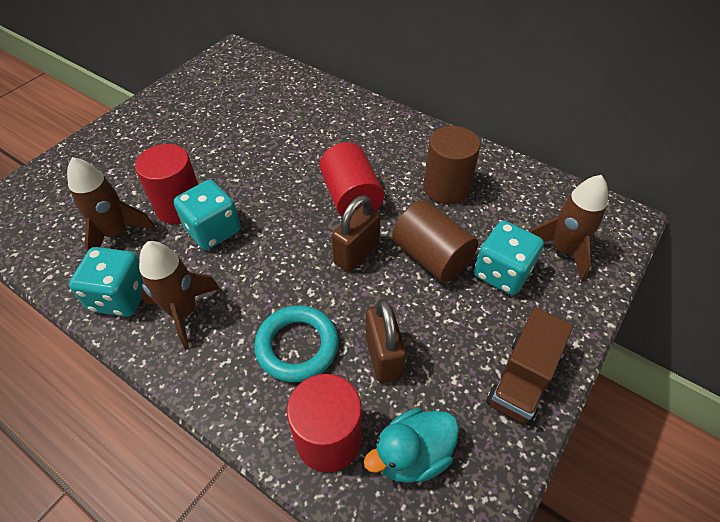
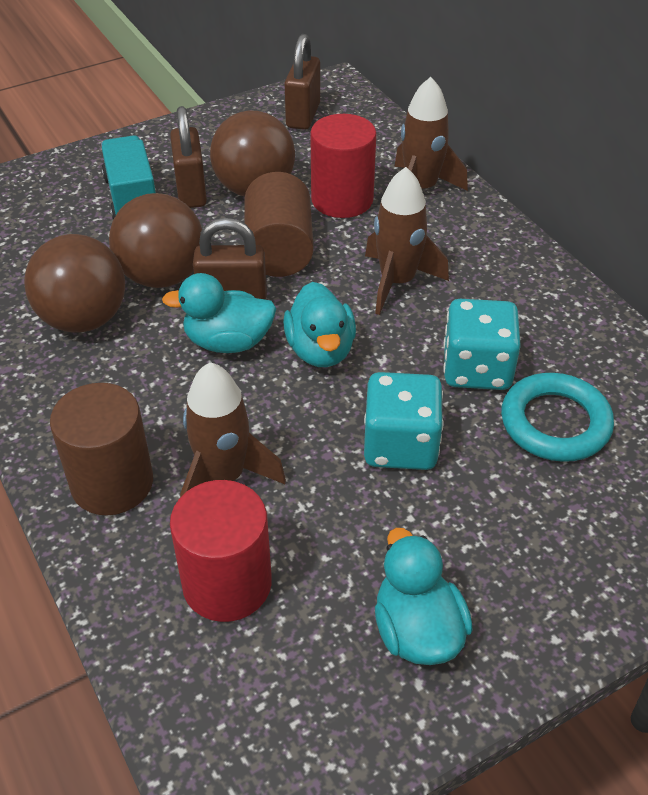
brown ball: 0 -> 3
brown padlock: 2 -> 3
brown truck: 1 -> 0
red cylinder: 3 -> 2
turquoise dice: 3 -> 2
turquoise duck: 1 -> 3
turquoise truck: 0 -> 1

